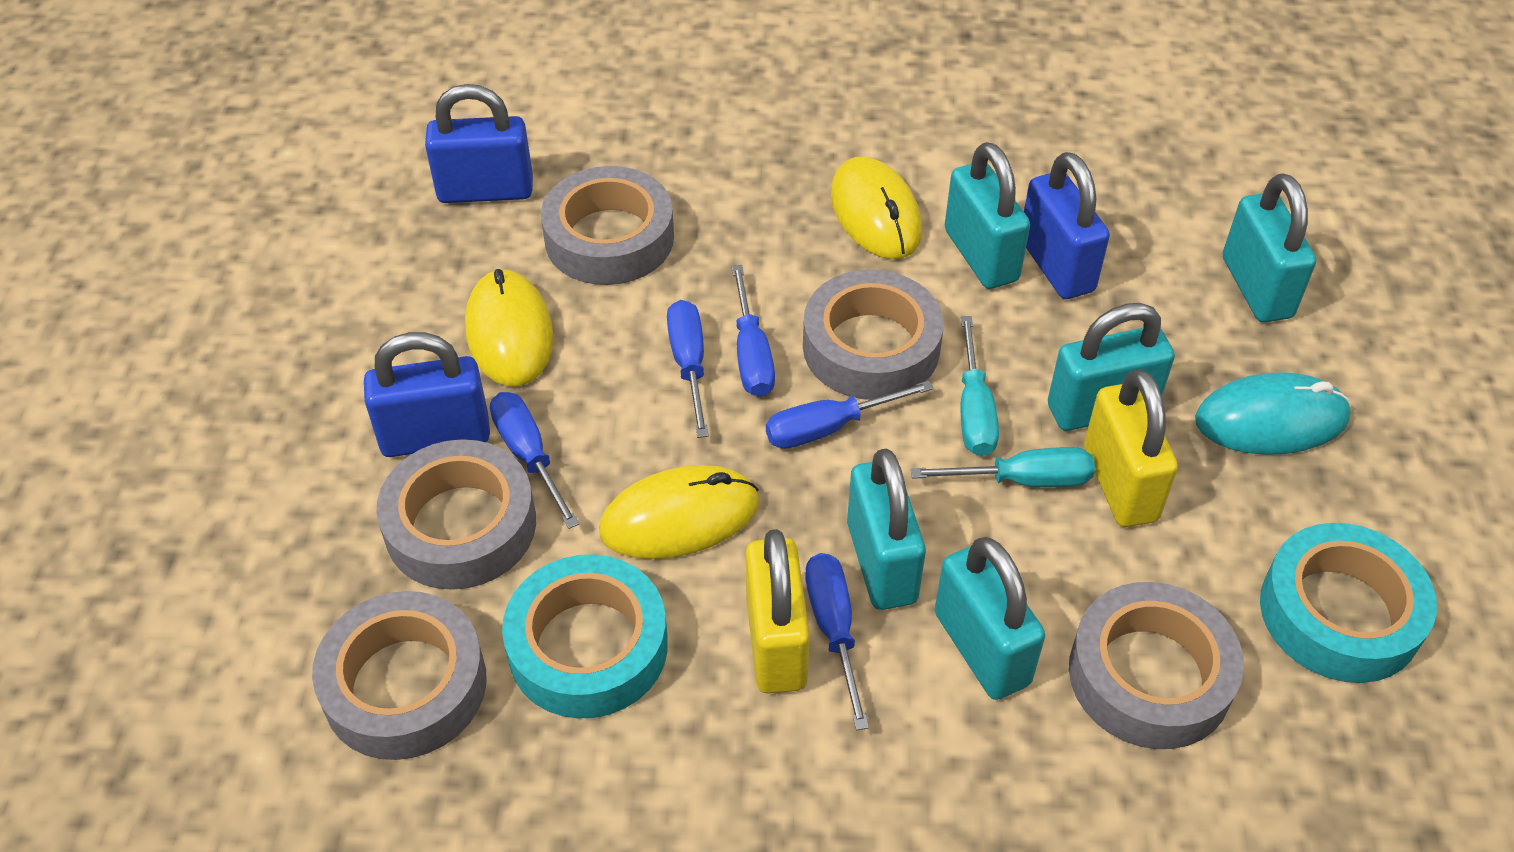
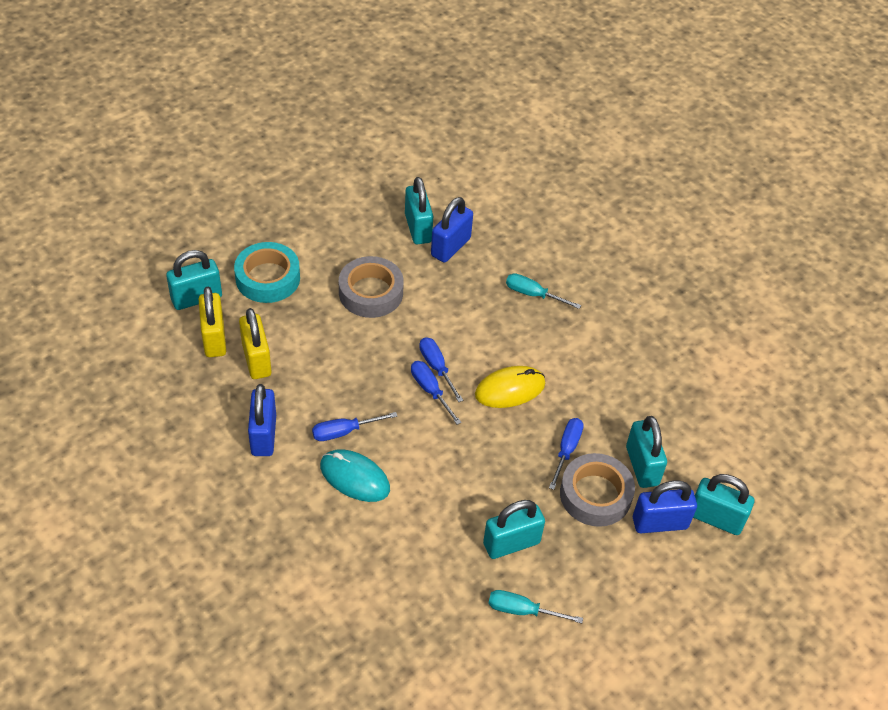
blue screwdriver: 5 -> 4
grey tape: 5 -> 2
turquoise tape: 2 -> 1
yellow mouse: 3 -> 1

